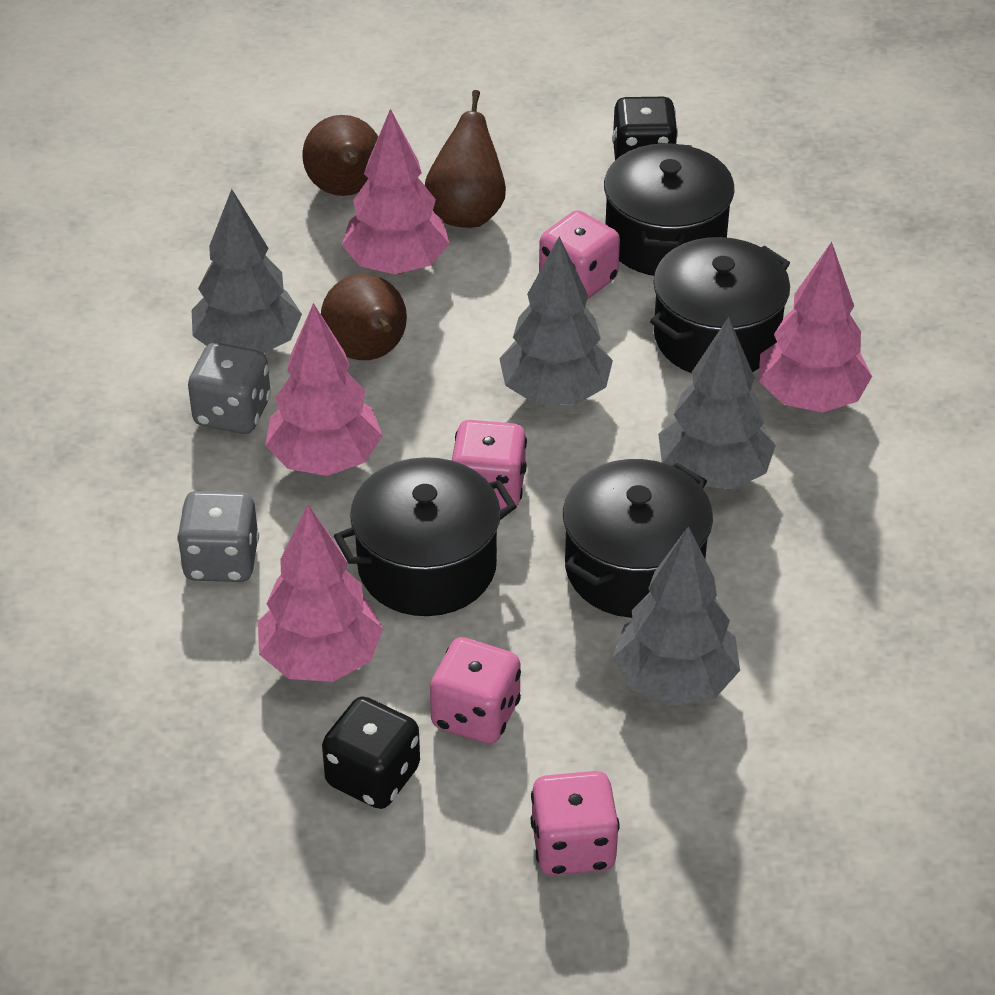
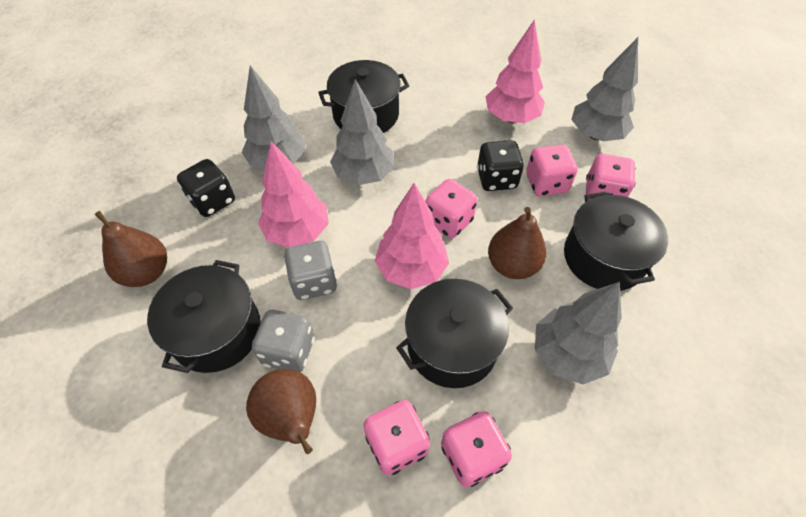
pink dice: 4 -> 5
pink tree: 4 -> 3

